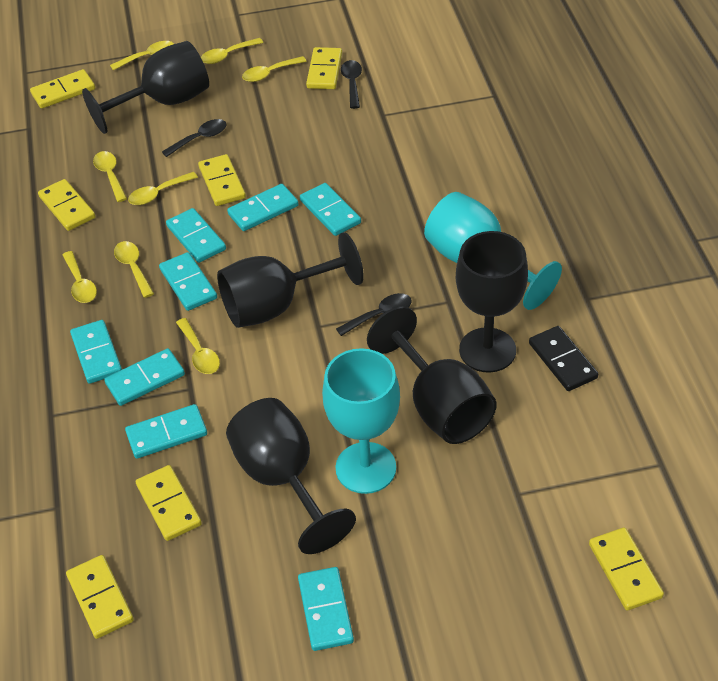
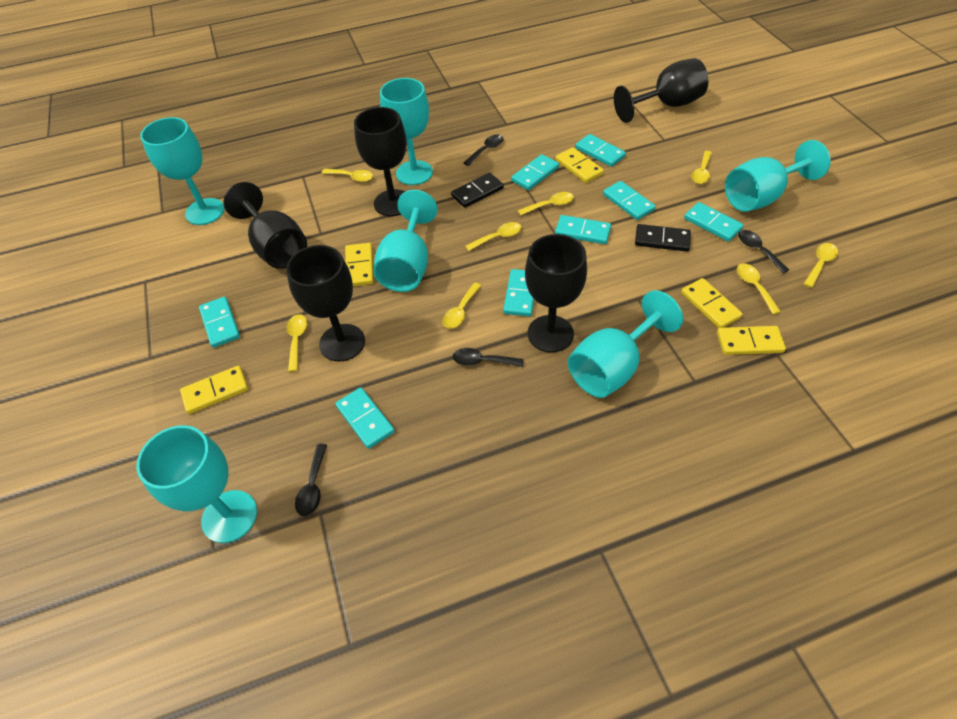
black domino: 1 -> 2
black spoon: 3 -> 4
turquoise goblet: 2 -> 6
yellow domino: 7 -> 5

